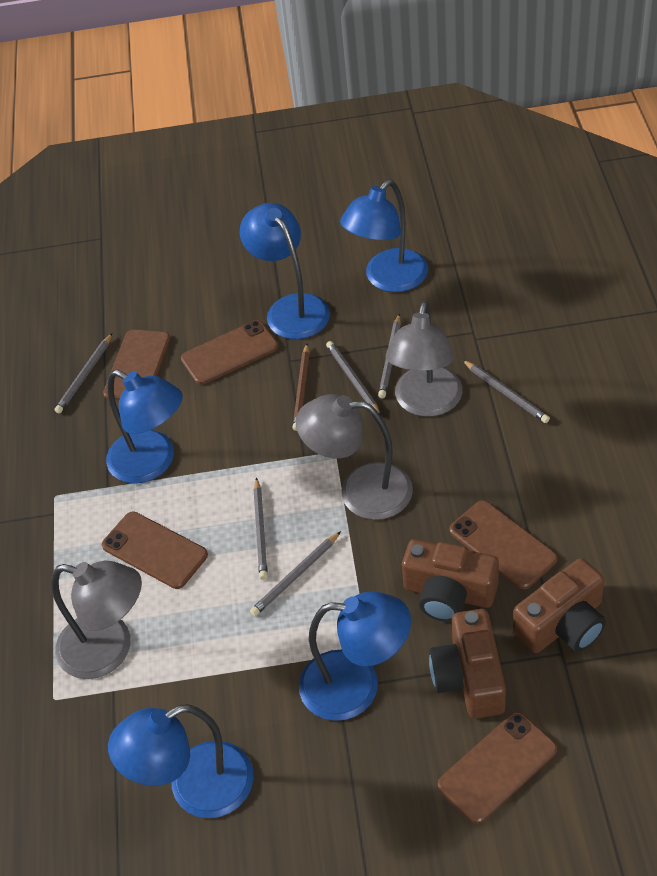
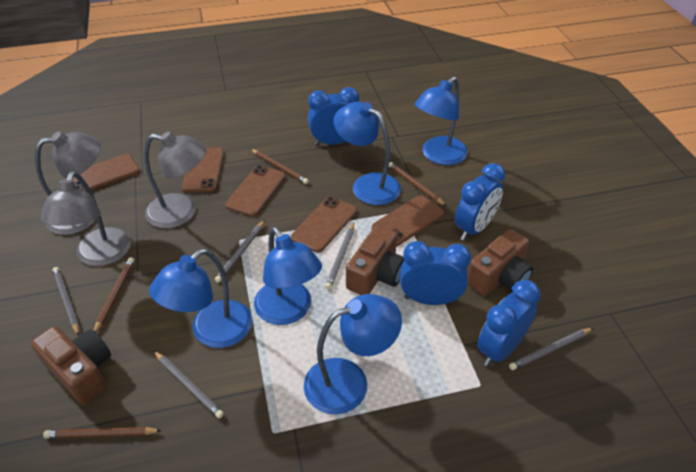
blue clock: 0 -> 4
brown pencil: 1 -> 4
grey pencil: 6 -> 5

